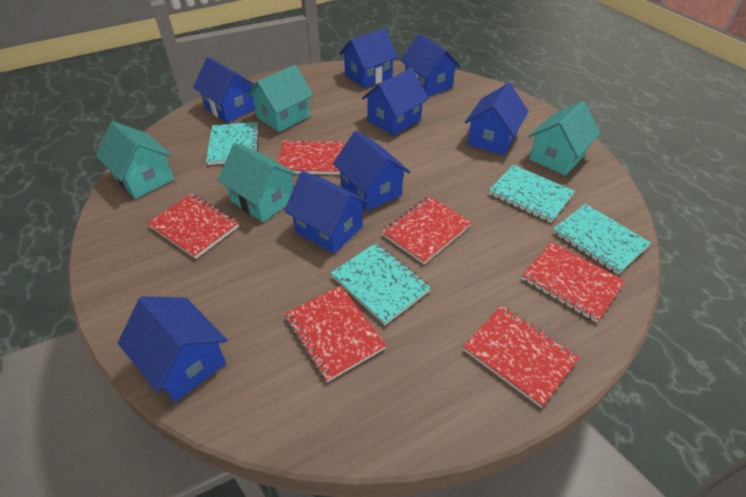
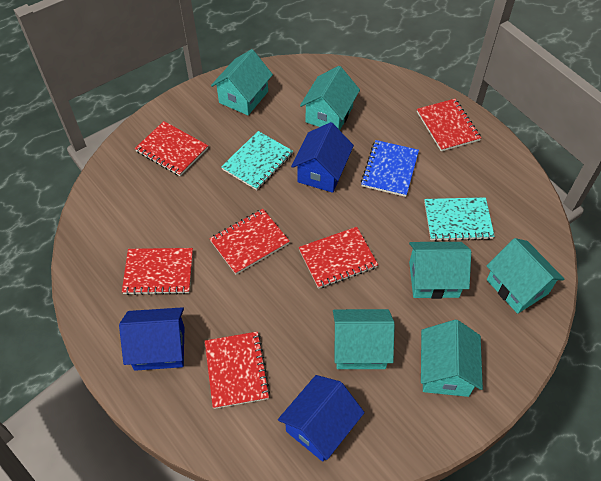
blue house: 8 -> 3
blue notebook: 0 -> 1
turquoise house: 4 -> 6
turquoise notebook: 4 -> 2

